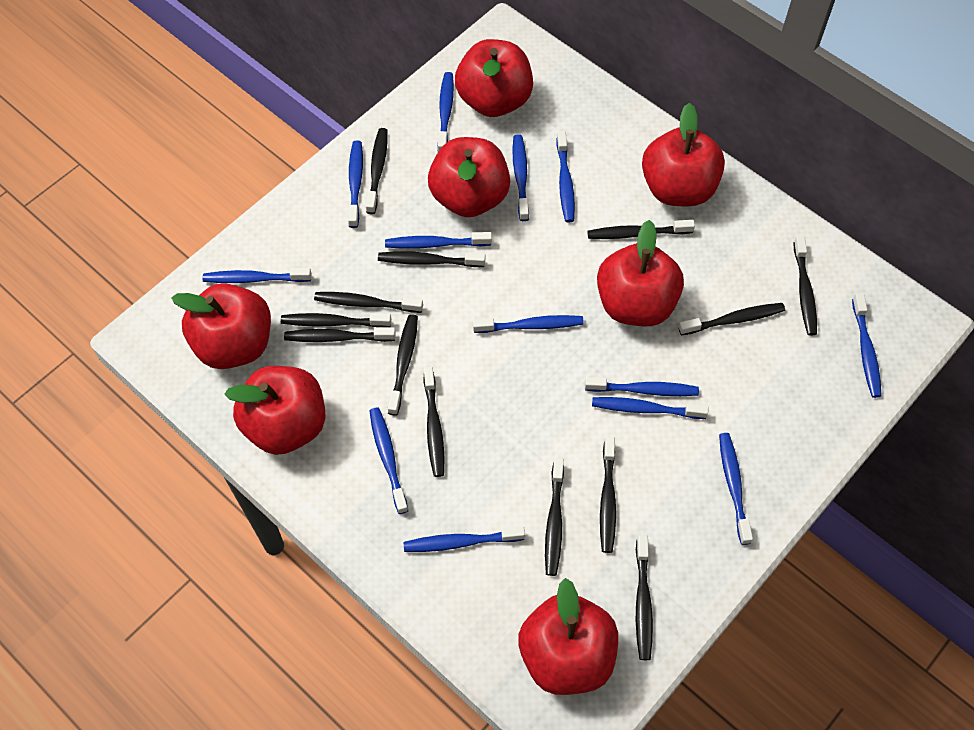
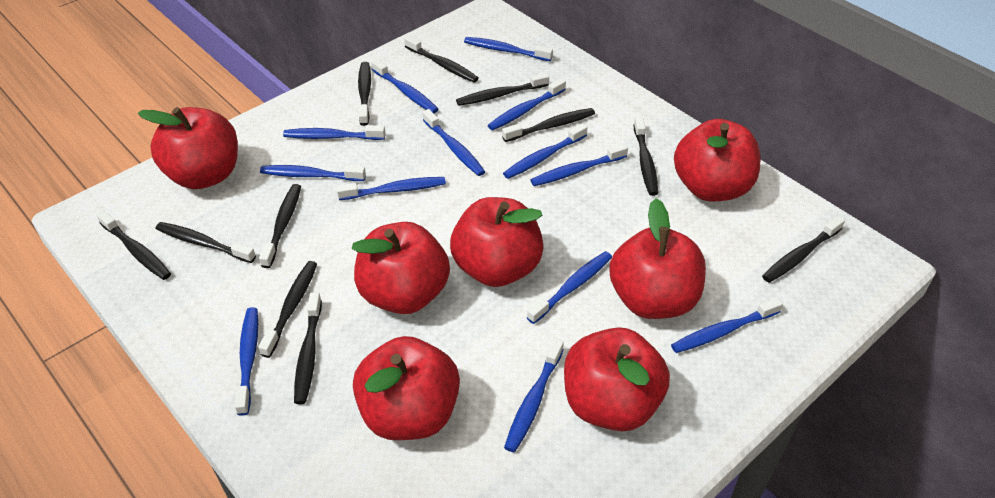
black toothbrush: 13 -> 11

